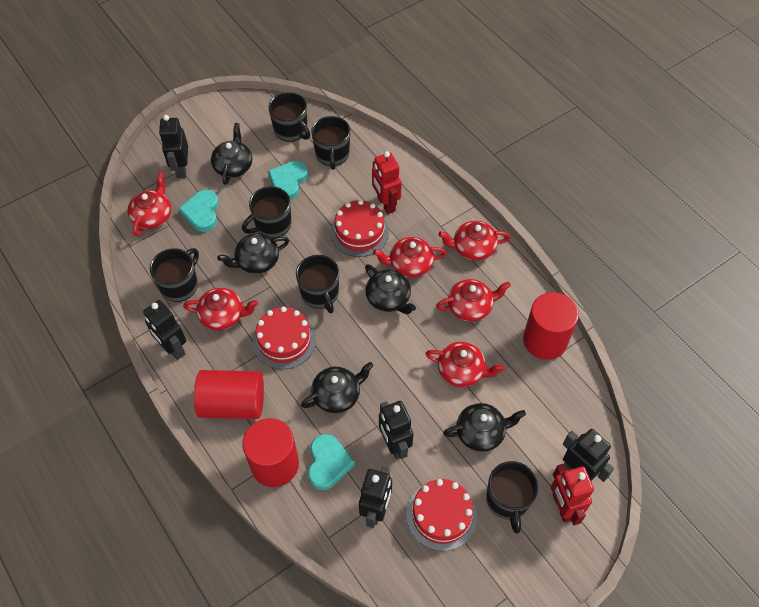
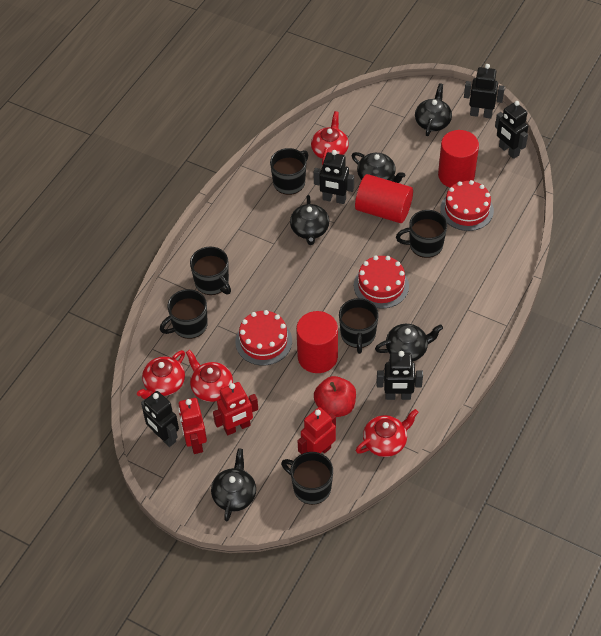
red apple: 0 -> 1
red robot: 2 -> 3
red teapot: 6 -> 4
turquoise heart: 3 -> 0

